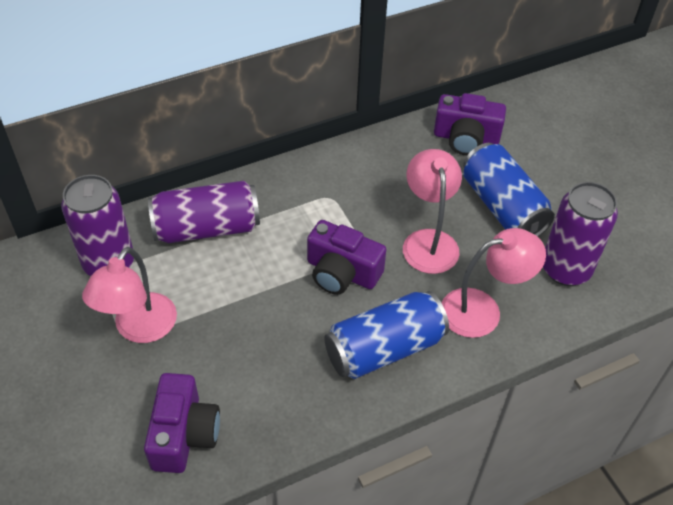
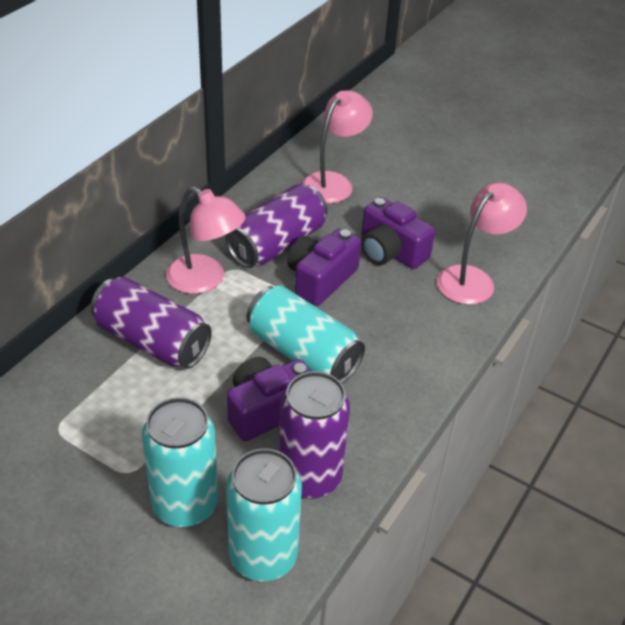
blue can: 2 -> 0
turquoise can: 0 -> 3

